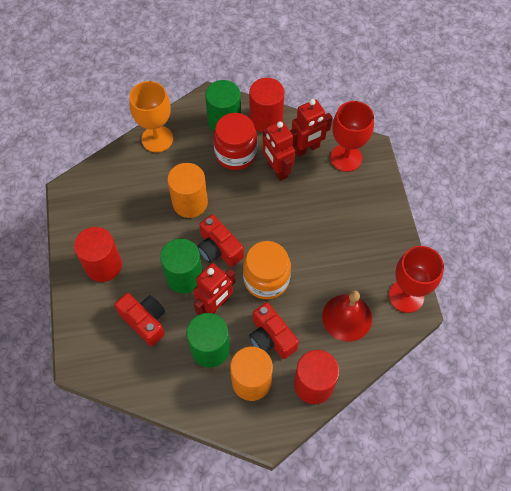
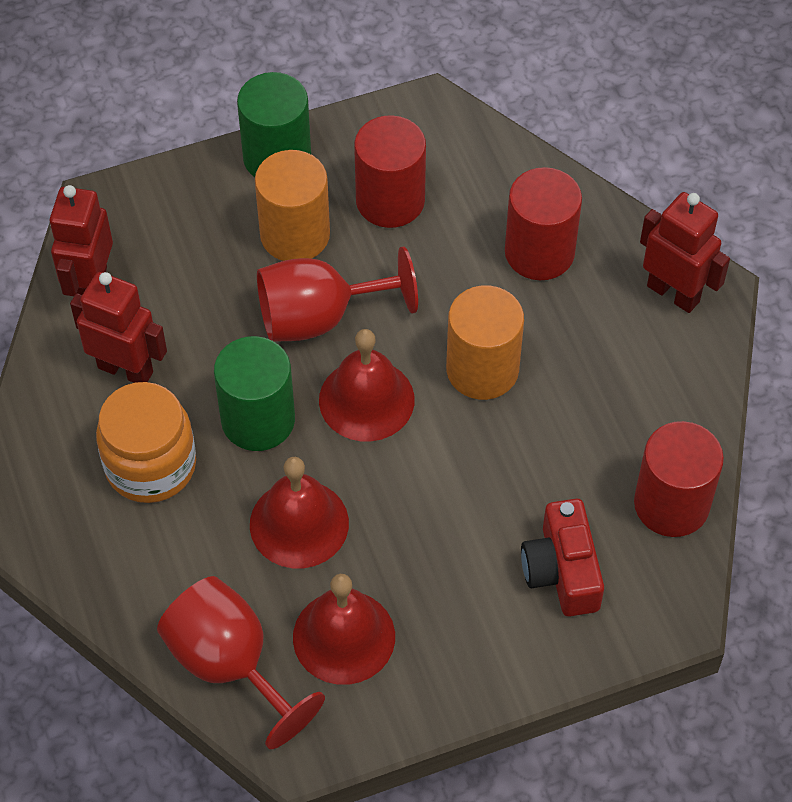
green cylinder: 3 -> 2
orange goblet: 1 -> 0
red bell: 1 -> 3
red camera: 3 -> 1
red jar: 1 -> 0

